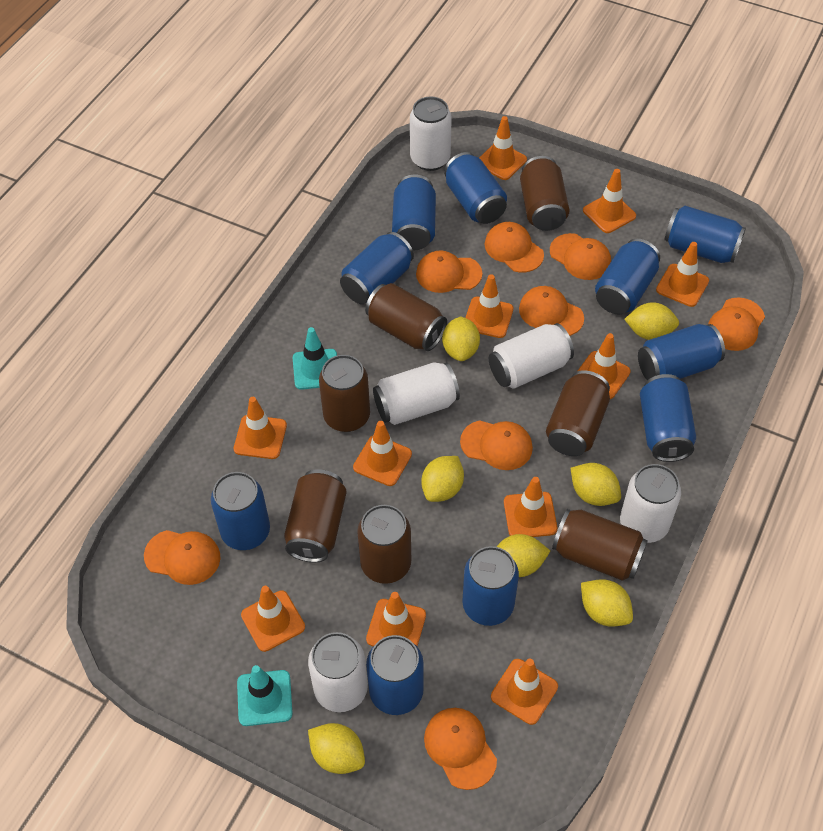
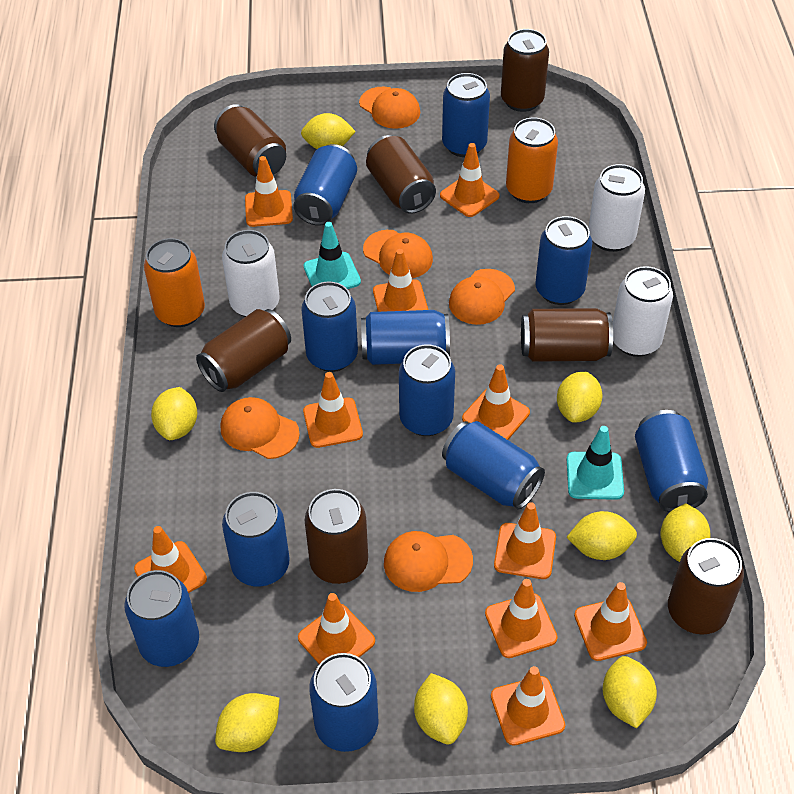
blue can: 10 -> 11
orange can: 0 -> 2
orange cap: 8 -> 5
white can: 5 -> 3
yellow lemon: 7 -> 8

